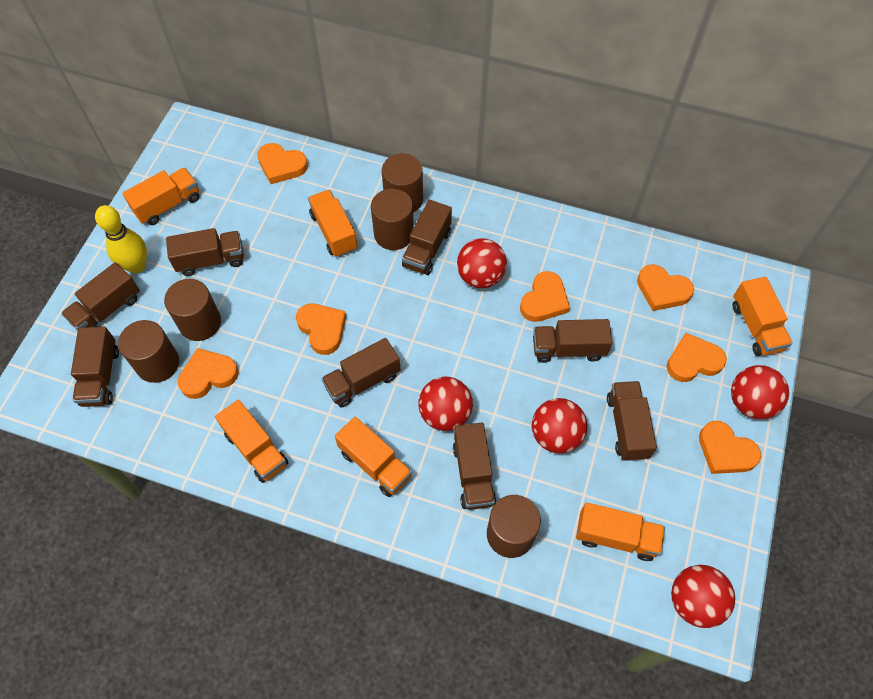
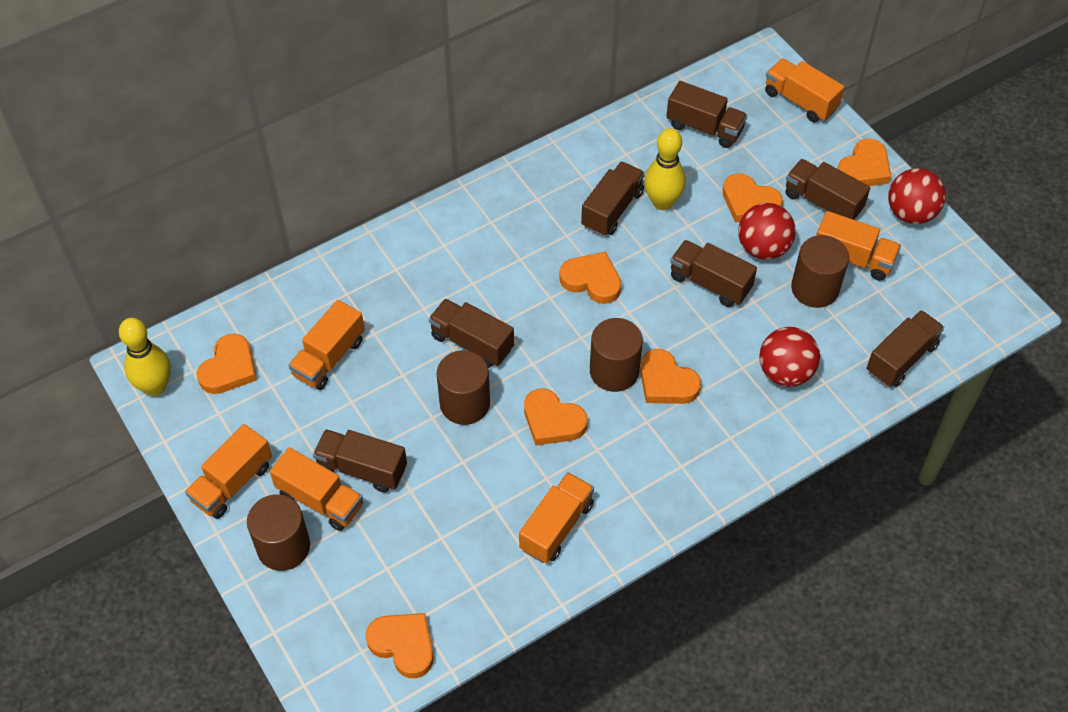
brown cylinder: 5 -> 4
brown truck: 8 -> 7
red ball: 5 -> 3
yellow bowling pin: 1 -> 2

